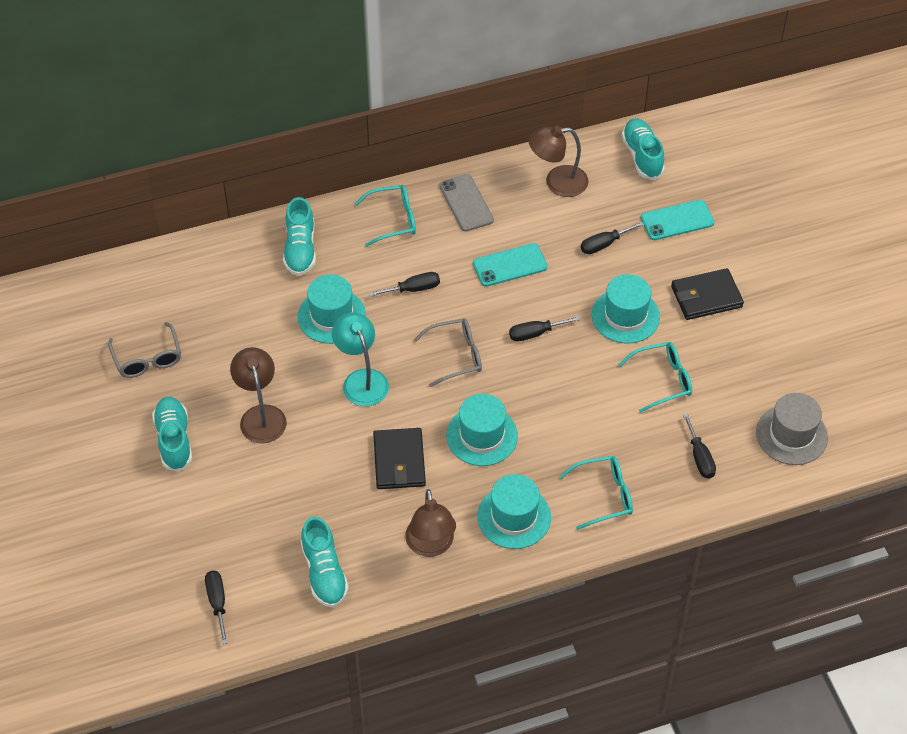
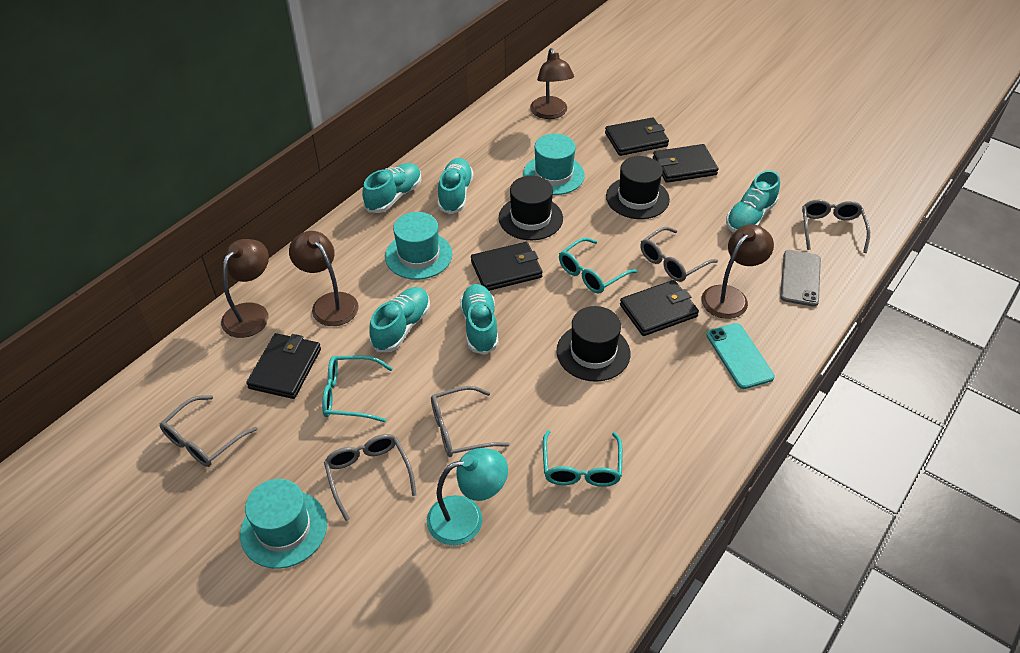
black hat: 0 -> 3
black screwdriver: 5 -> 0
black wallet: 2 -> 5
brown lamp: 3 -> 4
grey glasses: 2 -> 5
grey hat: 1 -> 0
turquoise hat: 4 -> 3
turquoise phone: 2 -> 1
turquoise shoe: 4 -> 5

